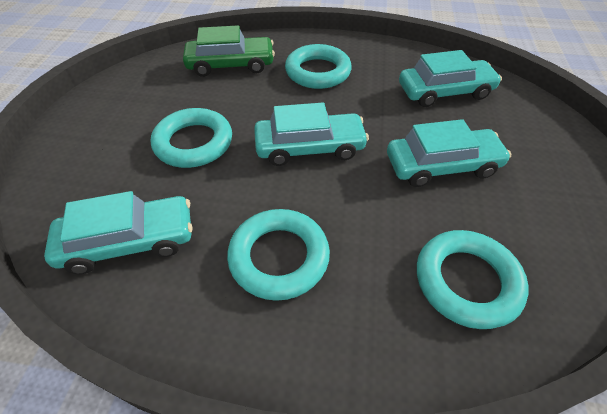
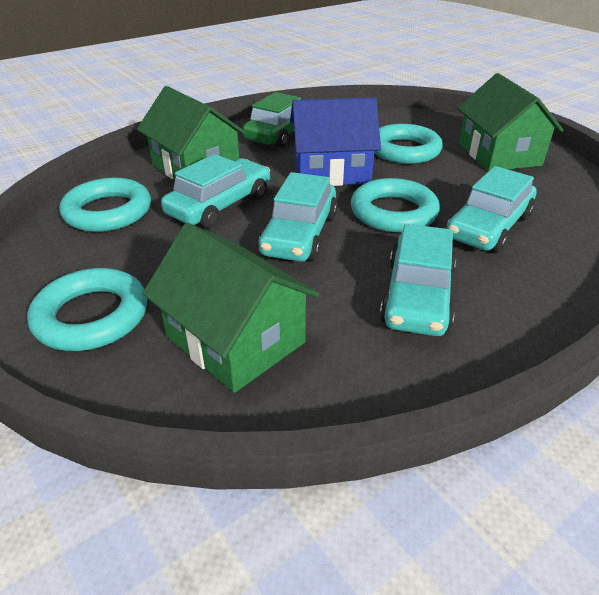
blue house: 0 -> 1
green house: 0 -> 3

